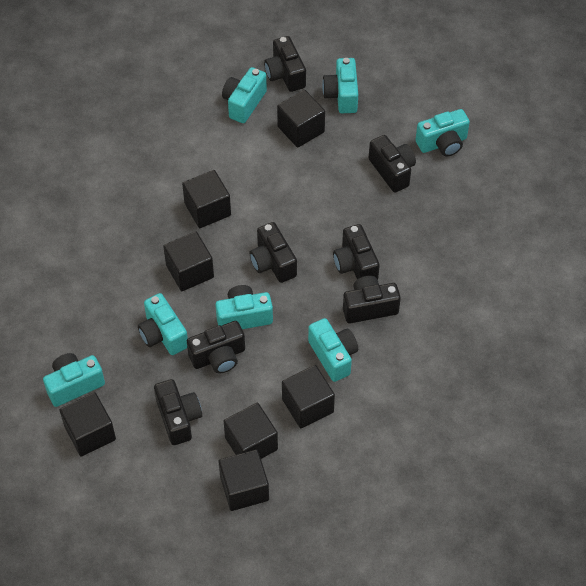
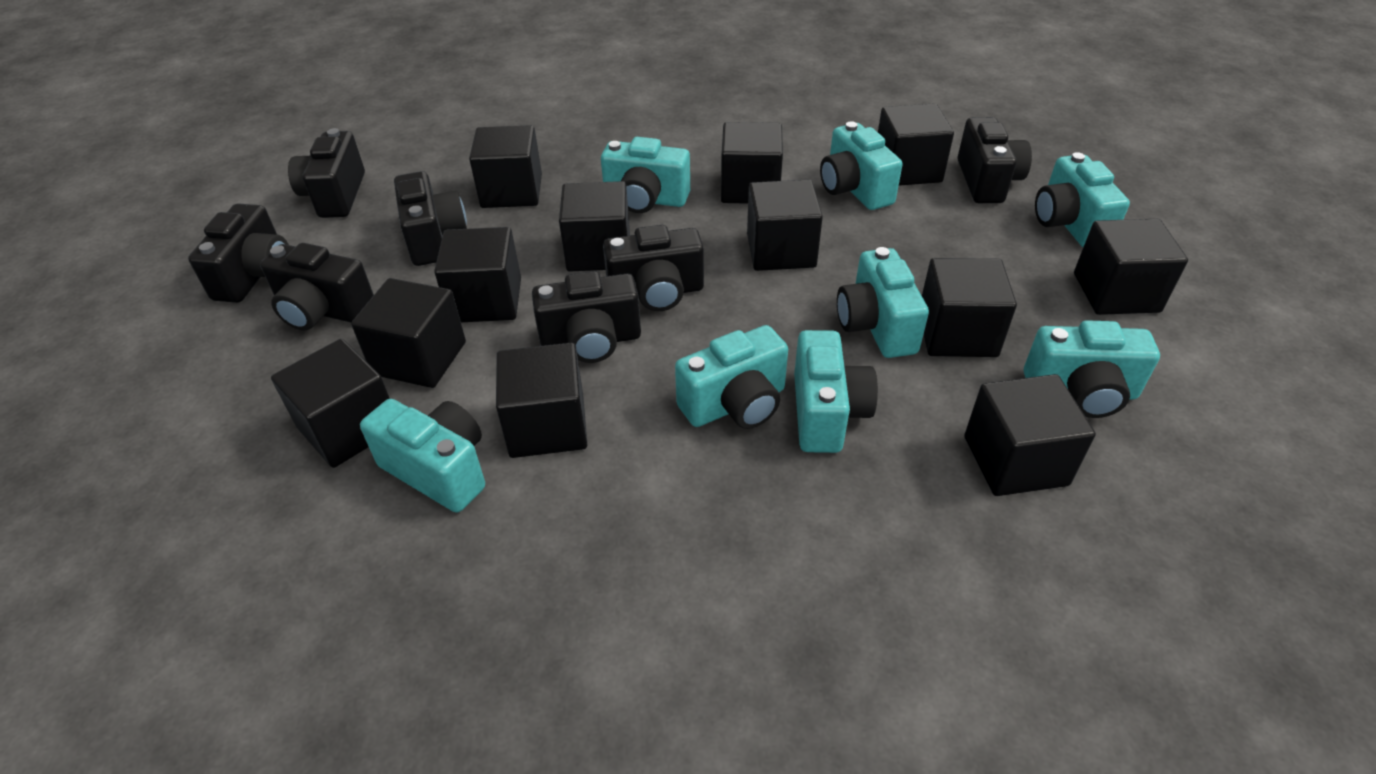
black cube: 7 -> 12
turquoise camera: 7 -> 8

